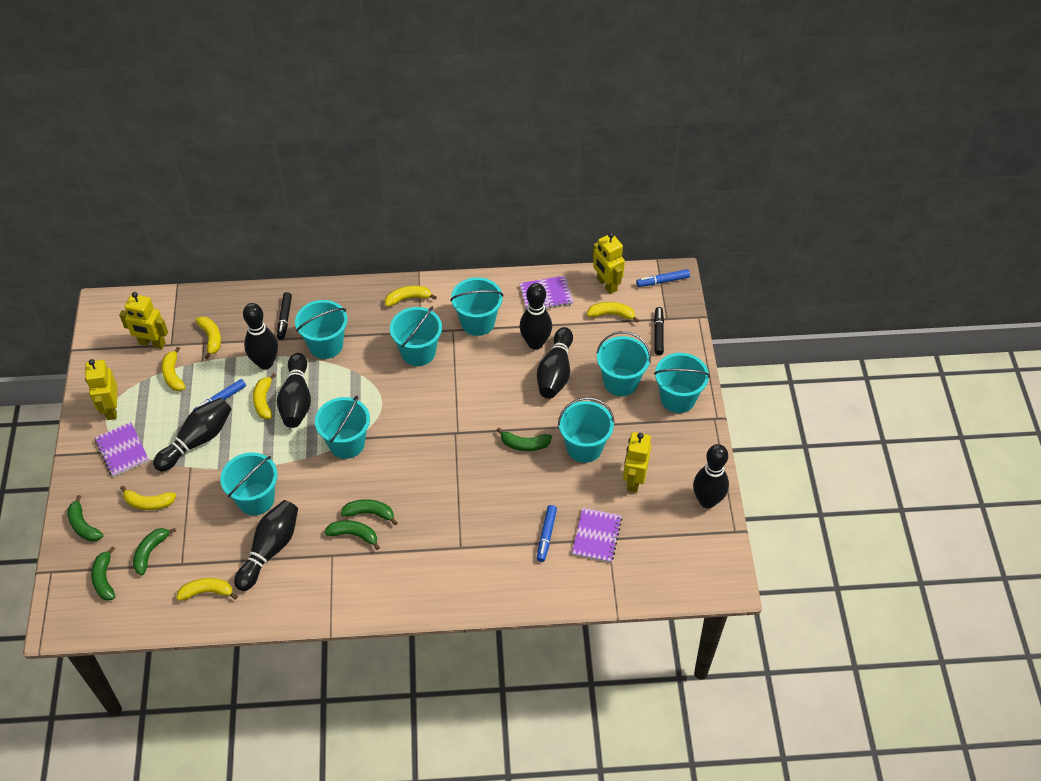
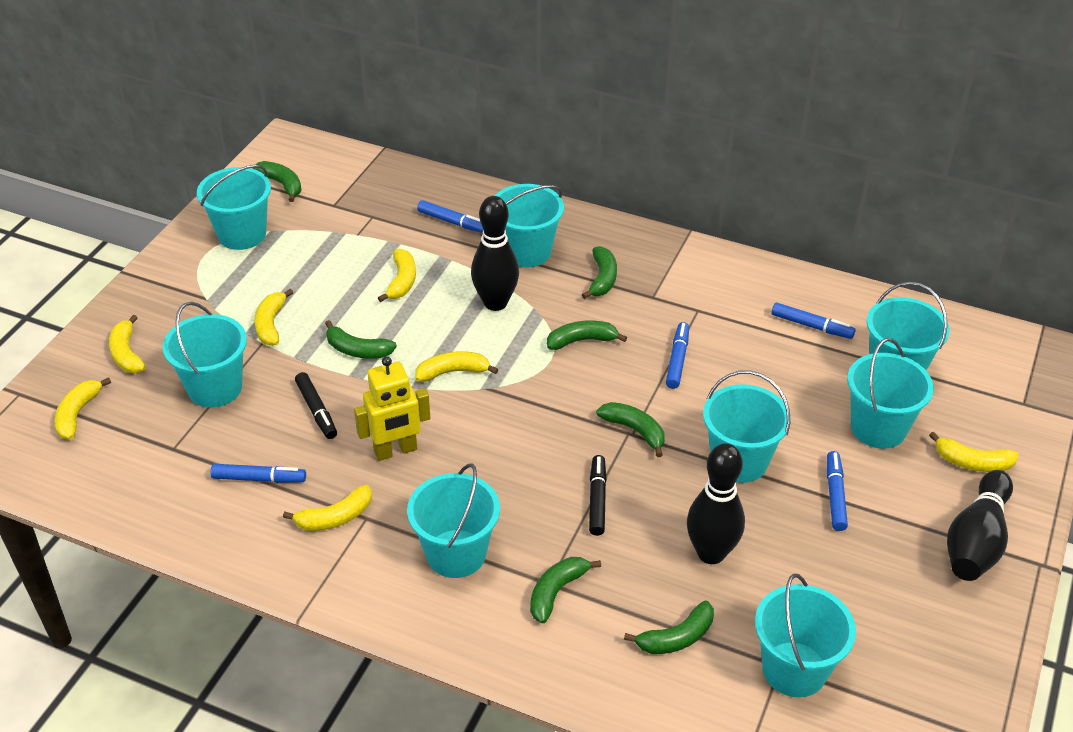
black bowling pin: 7 -> 3
blue marker: 3 -> 5
green banana: 6 -> 7
purple notebook: 3 -> 0
yellow robot: 4 -> 1

